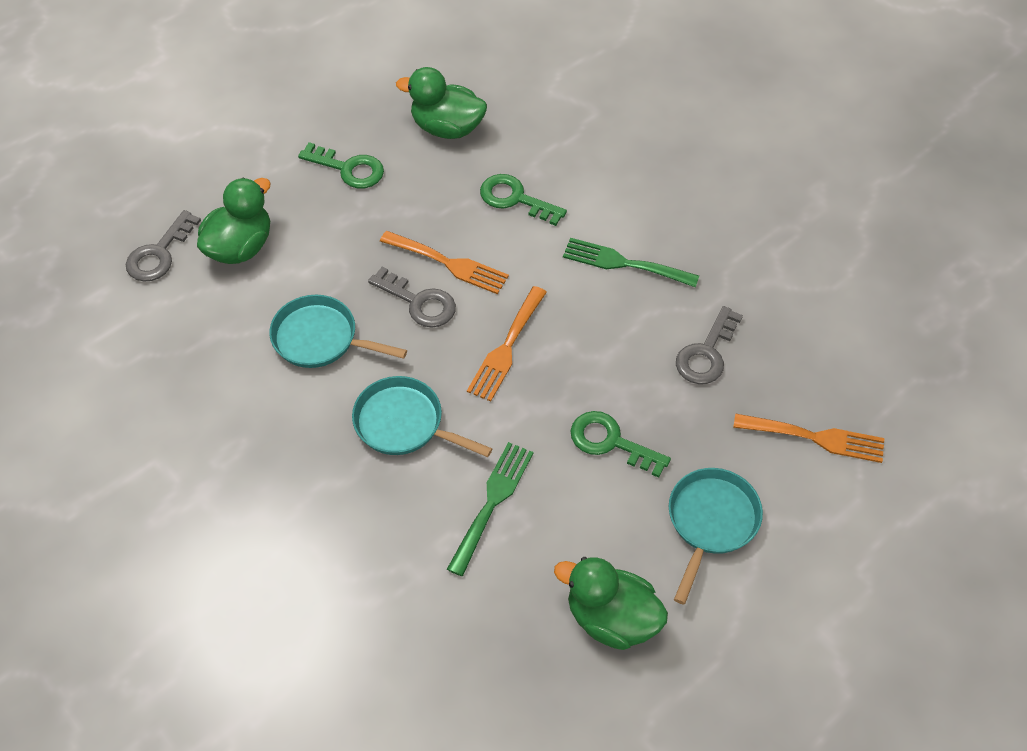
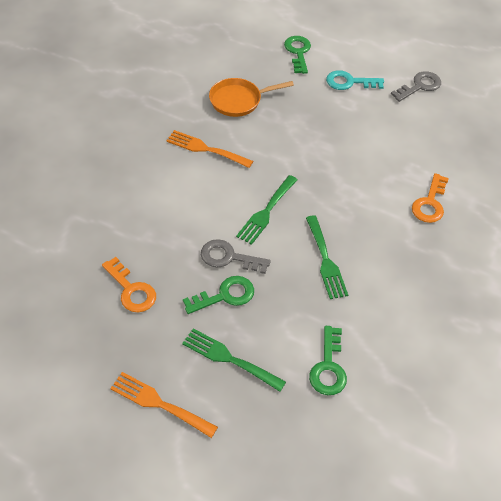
green duck: 3 -> 0
green fork: 2 -> 3
grey key: 3 -> 2
orange fork: 3 -> 2
orange key: 0 -> 2
orange pan: 0 -> 1
turquoise key: 0 -> 1
turquoise pan: 3 -> 0

